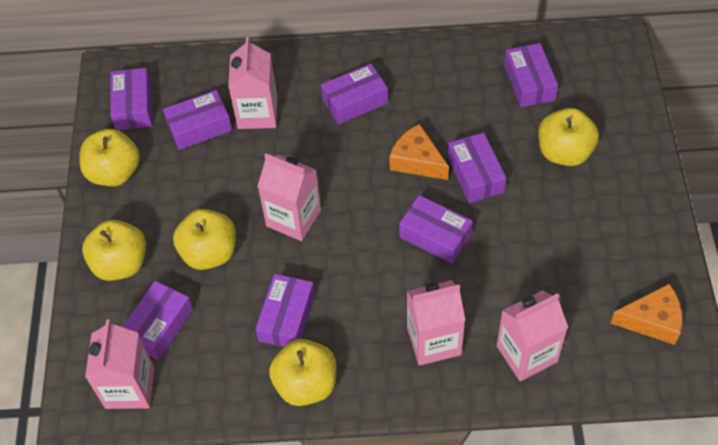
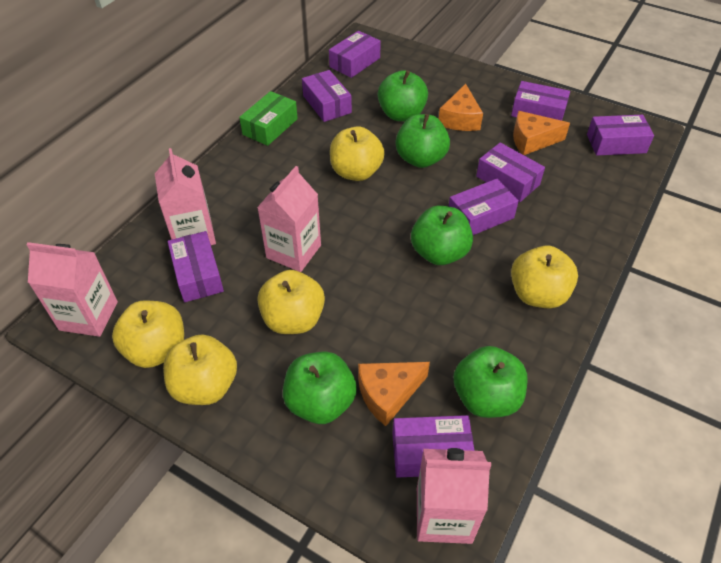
green apple: 0 -> 5
green box: 0 -> 1
orange cheese: 2 -> 3
pink carton: 5 -> 4

